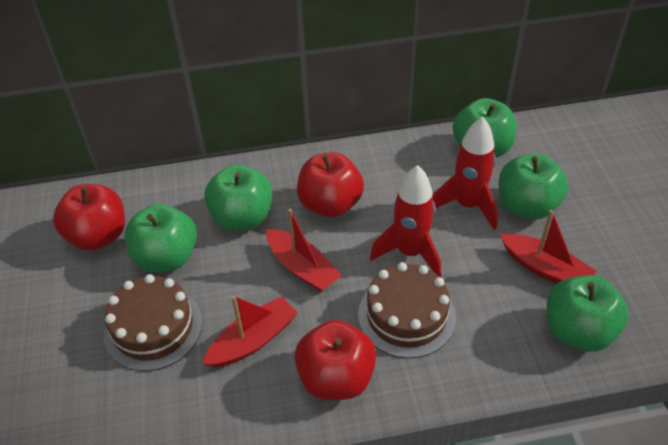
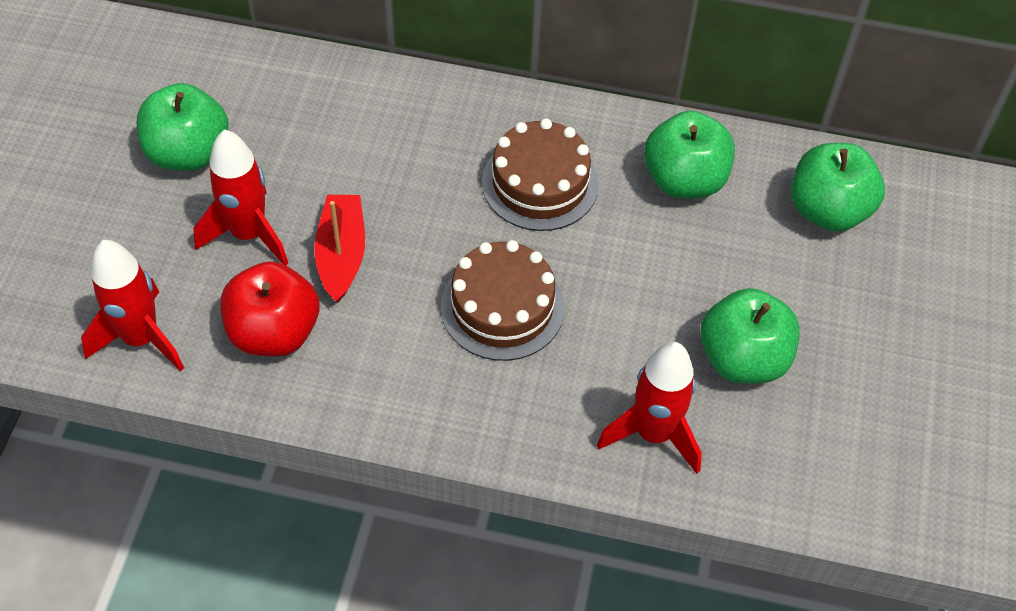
green apple: 5 -> 4
red apple: 3 -> 1
red boat: 3 -> 1
red rocket: 2 -> 3

